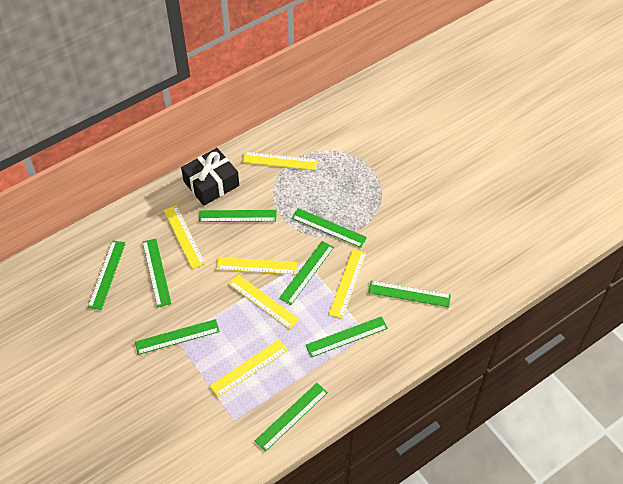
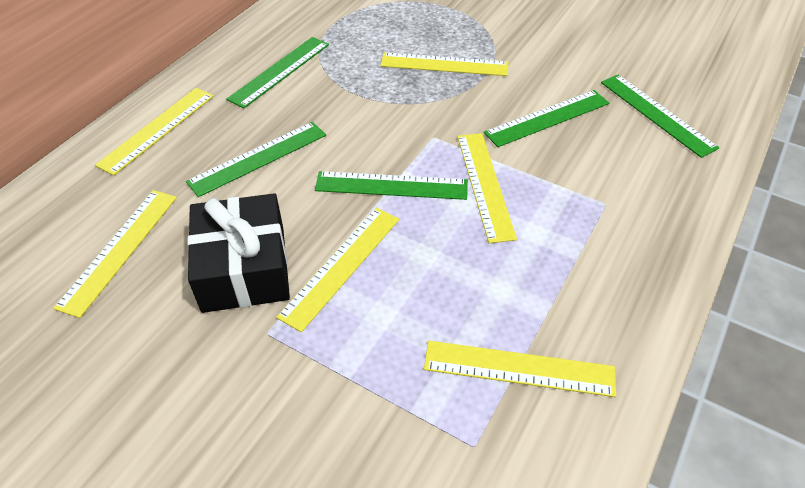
green ruler: 9 -> 5

